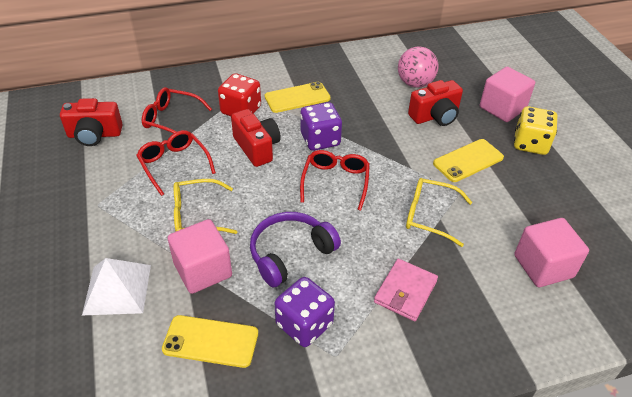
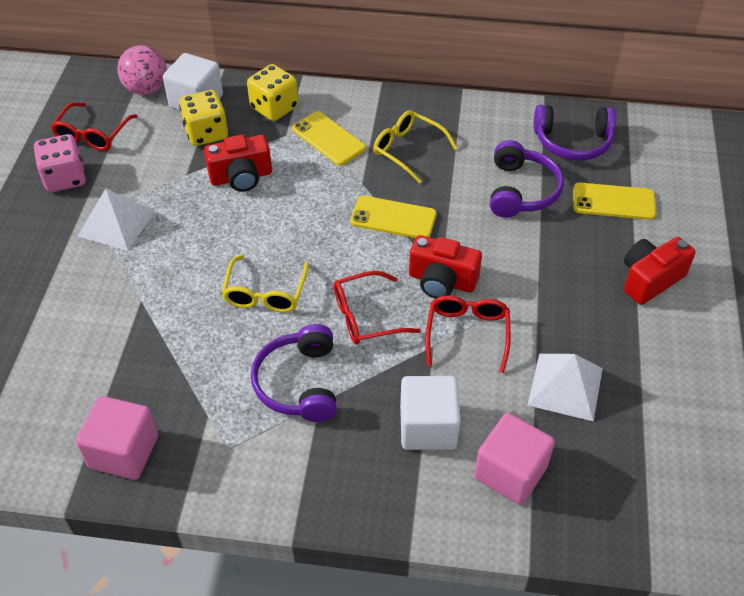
pink cube: 3 -> 2
pink dice: 0 -> 1
pink wallet: 1 -> 0
purple dice: 2 -> 0
purple headphones: 1 -> 3
red dice: 1 -> 0
white cube: 0 -> 2
white pyramid: 1 -> 2
yellow dice: 1 -> 2

